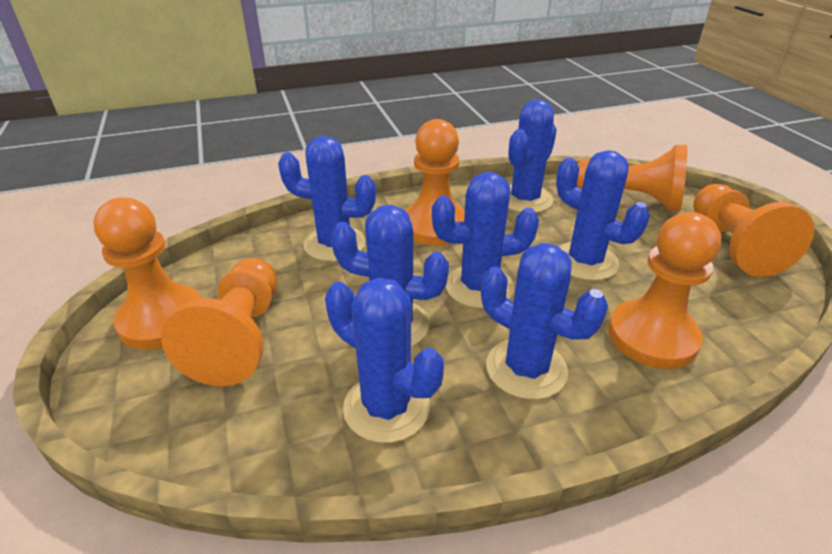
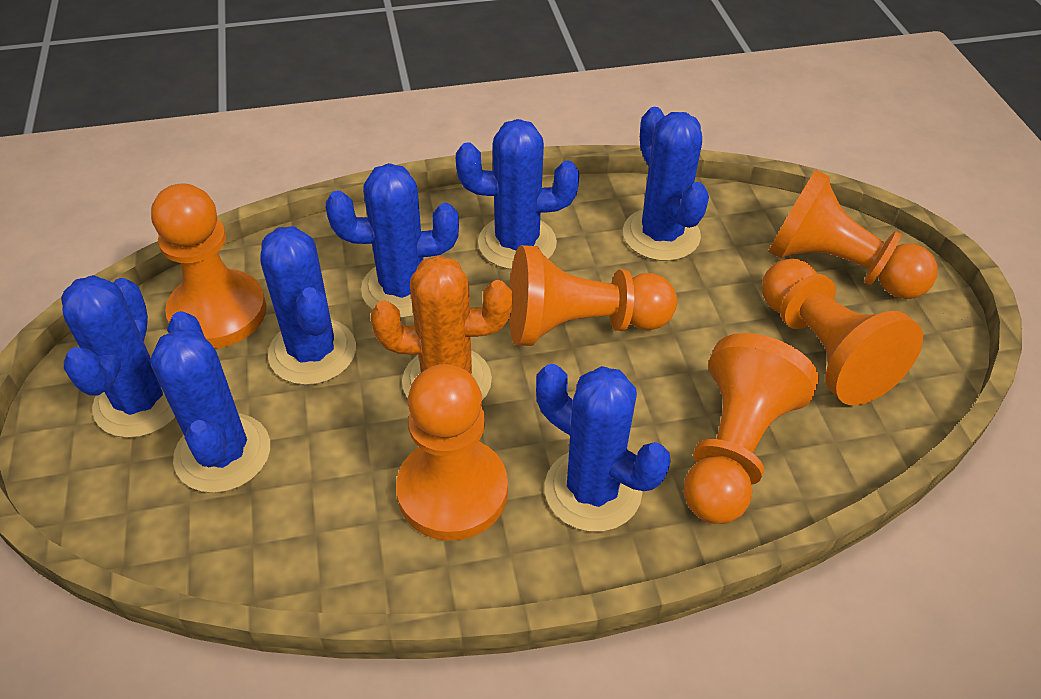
orange cactus: 0 -> 1

